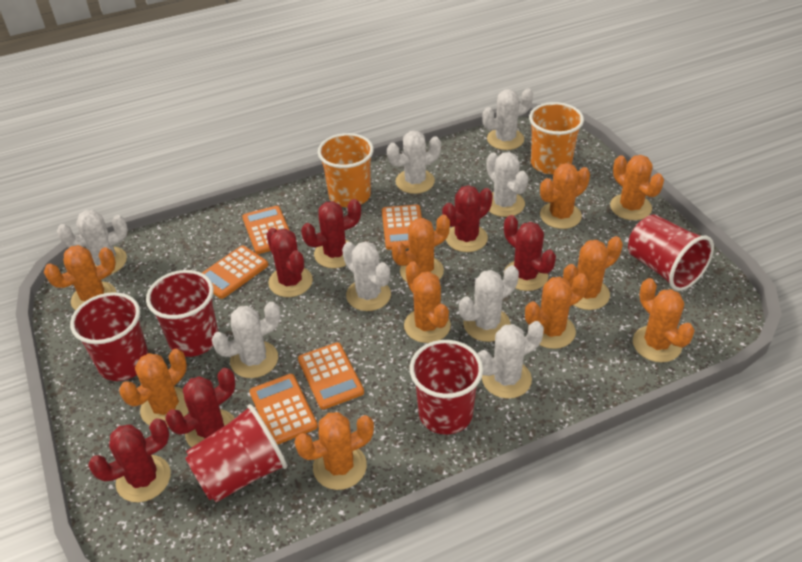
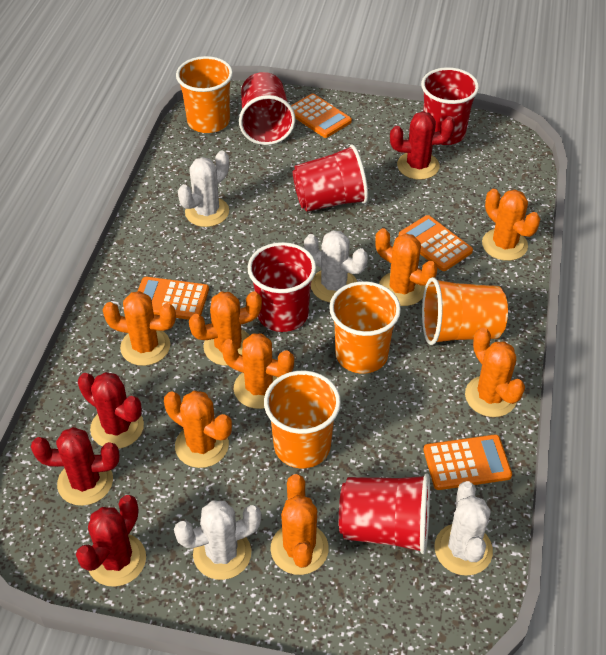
orange cactus: 10 -> 8
orange calculator: 5 -> 4
orange cup: 2 -> 4
red cactus: 6 -> 4
white cactus: 8 -> 4

